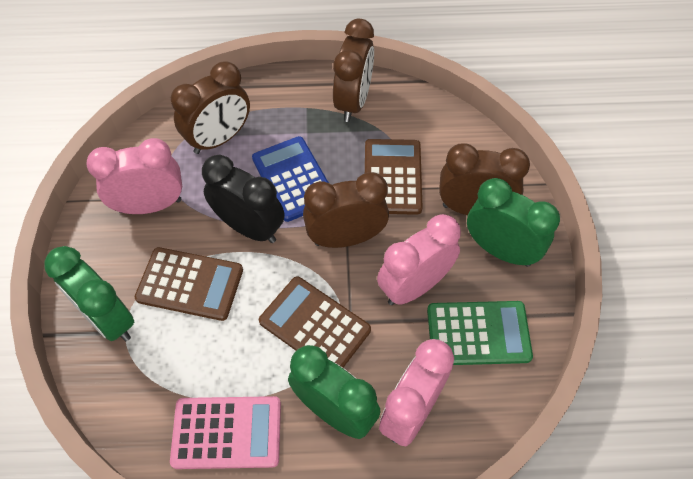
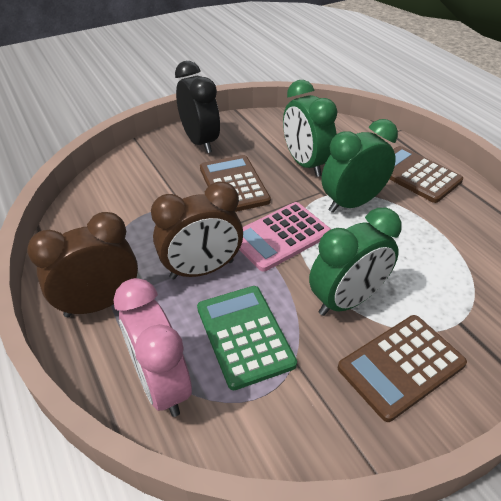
blue calculator: 1 -> 0
brown clock: 4 -> 2
pink clock: 3 -> 1

